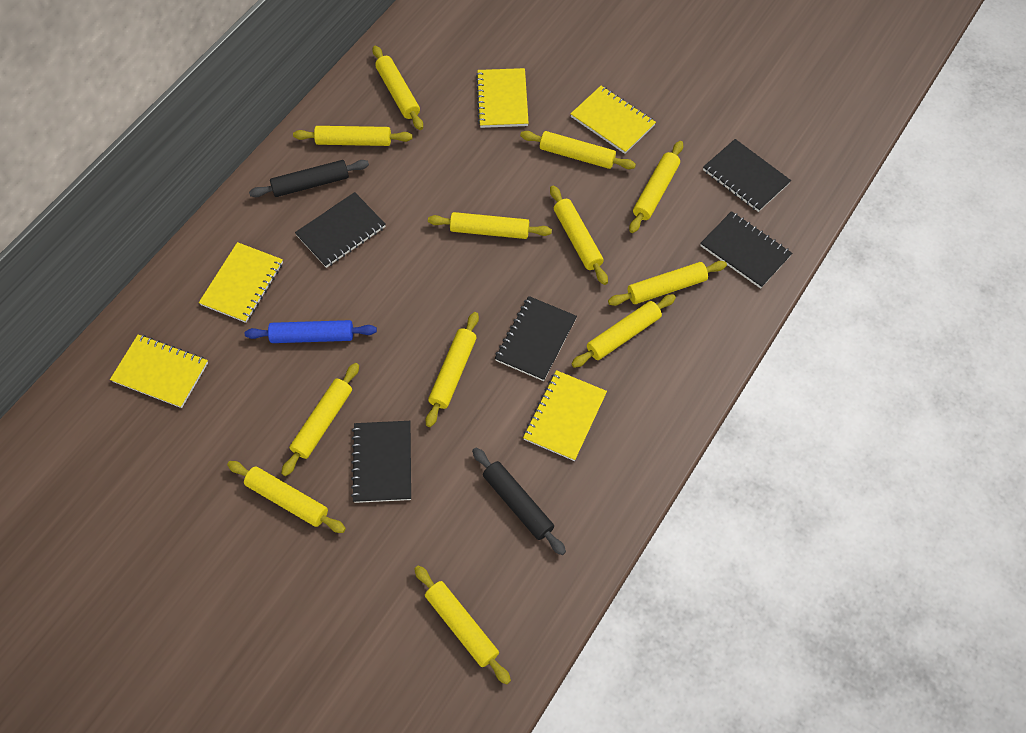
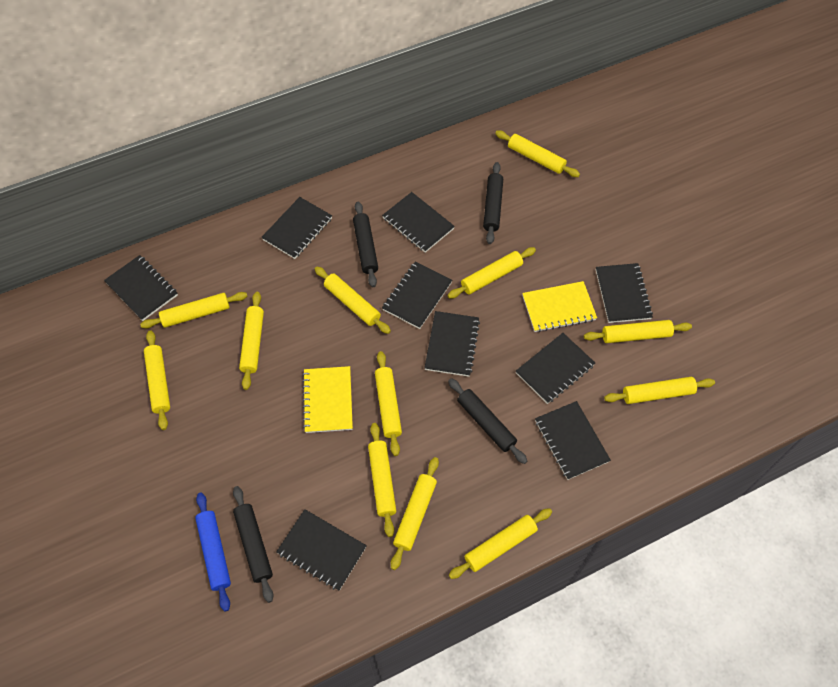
black notebook: 5 -> 9
black rolling pin: 2 -> 4
yellow notebook: 5 -> 2

